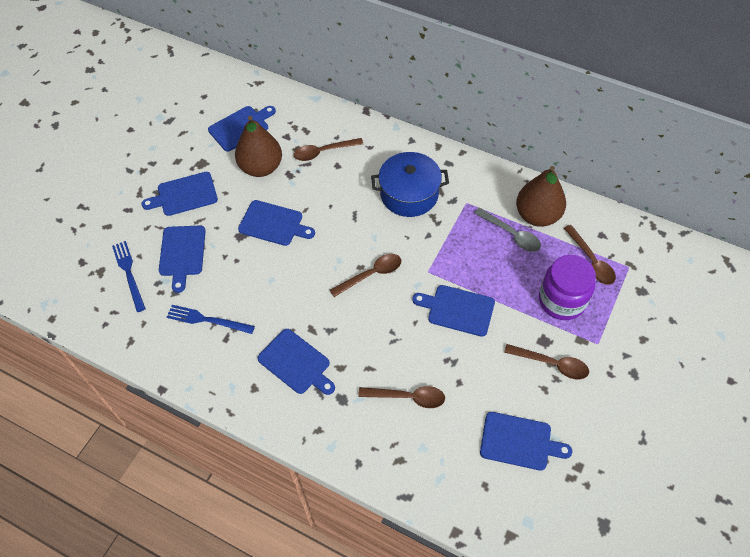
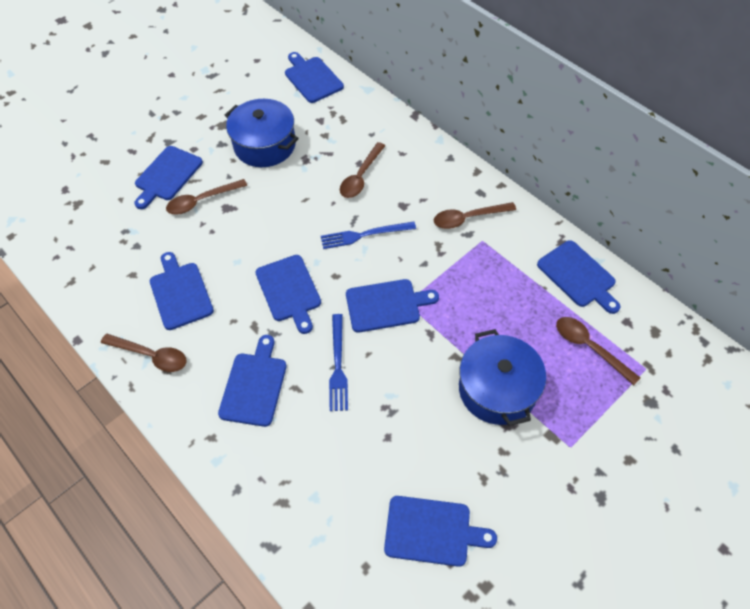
blue cutting board: 7 -> 8
blue pot: 1 -> 2
brown pear: 2 -> 0
grey spoon: 1 -> 0
purple jar: 1 -> 0

